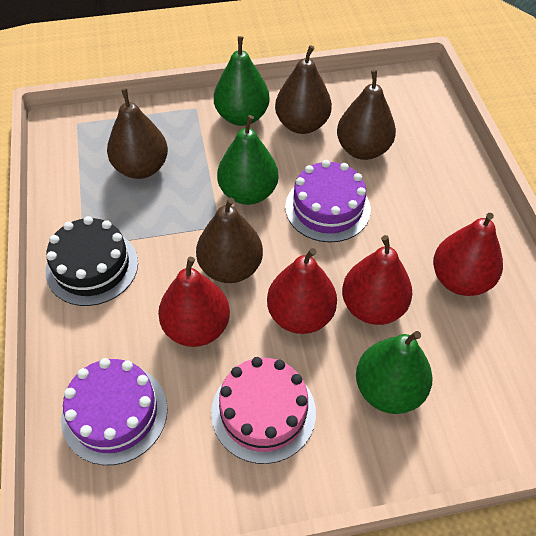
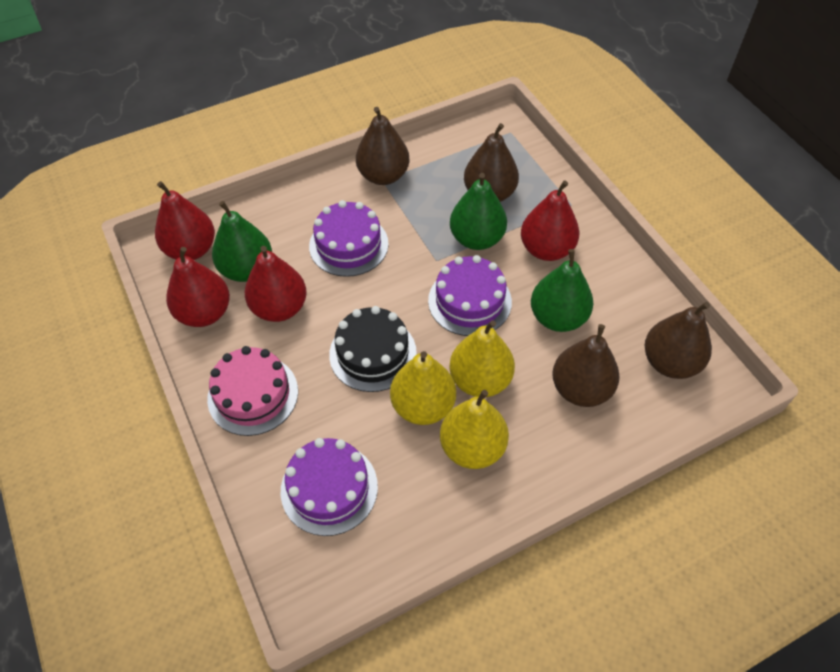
purple cake: 2 -> 3
yellow pear: 0 -> 3

